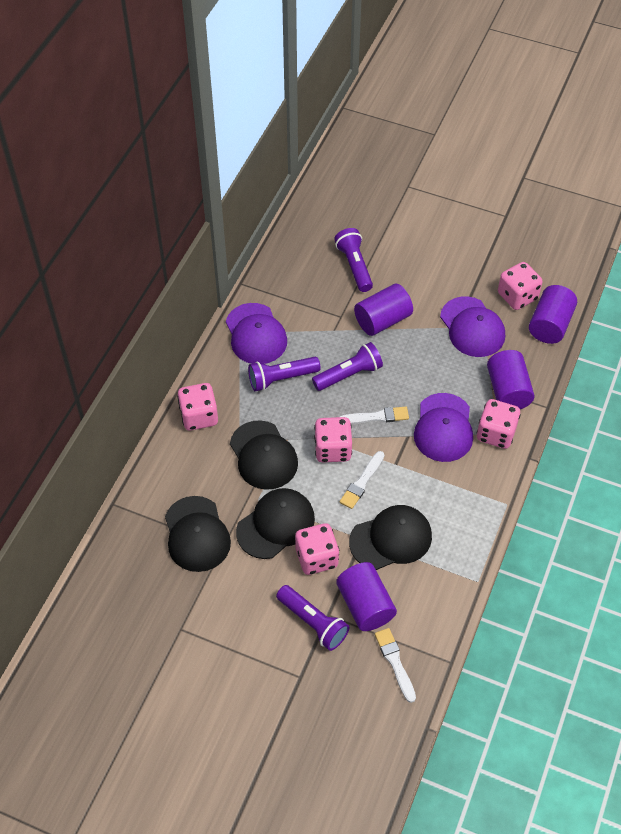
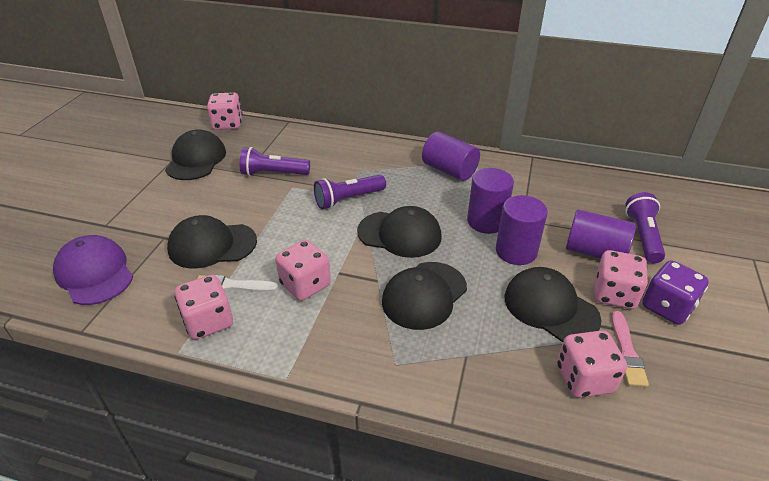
black cap: 4 -> 5
pink brush: 0 -> 1
purple cap: 3 -> 1
purple dice: 0 -> 1
purple flashlight: 4 -> 3
white brush: 3 -> 1

